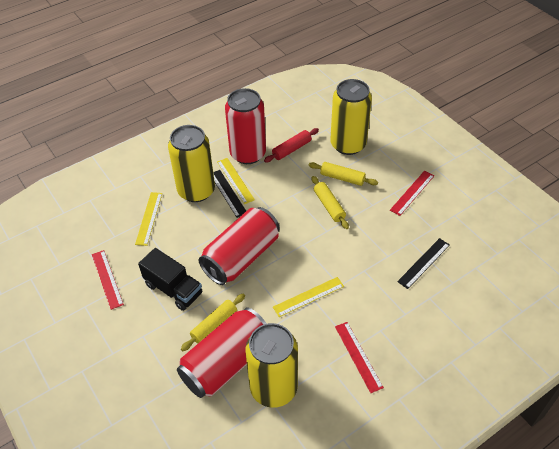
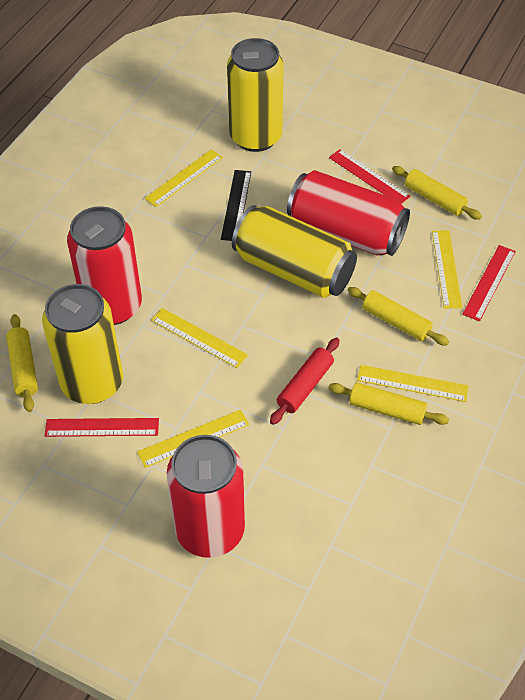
black ruler: 2 -> 1
black truck: 1 -> 0
yellow rolling pin: 3 -> 4
yellow ruler: 3 -> 5

